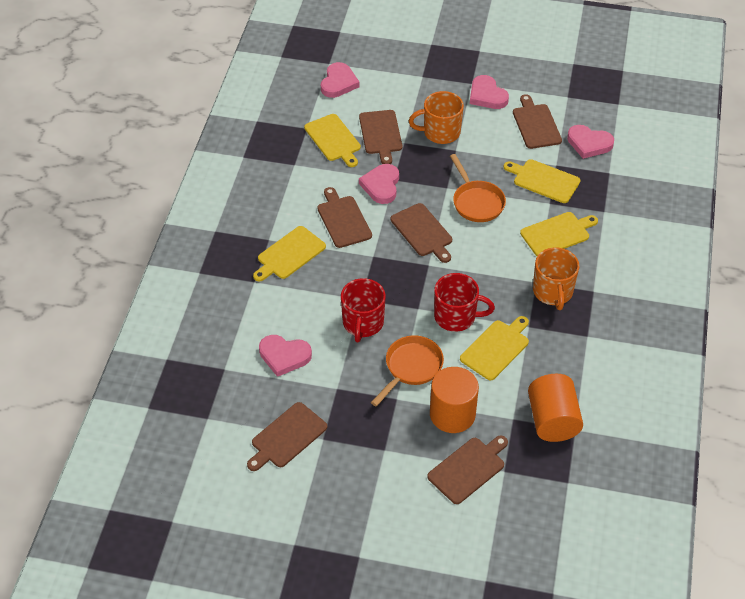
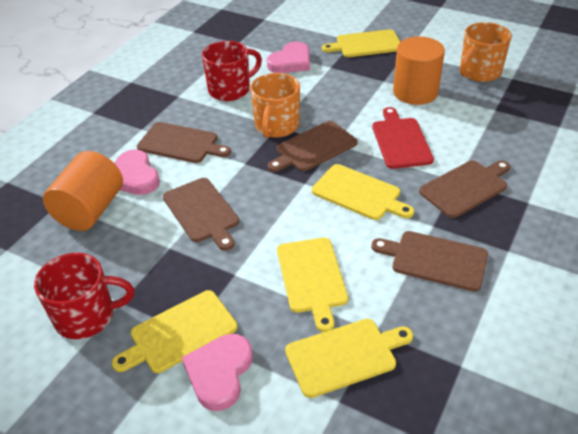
brown cutting board: 6 -> 5
orange pan: 2 -> 0
pink heart: 5 -> 3
red cutting board: 0 -> 1

